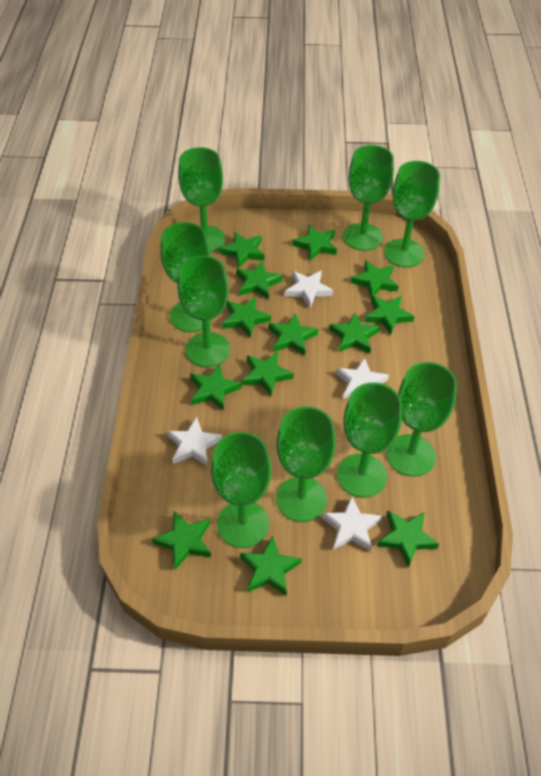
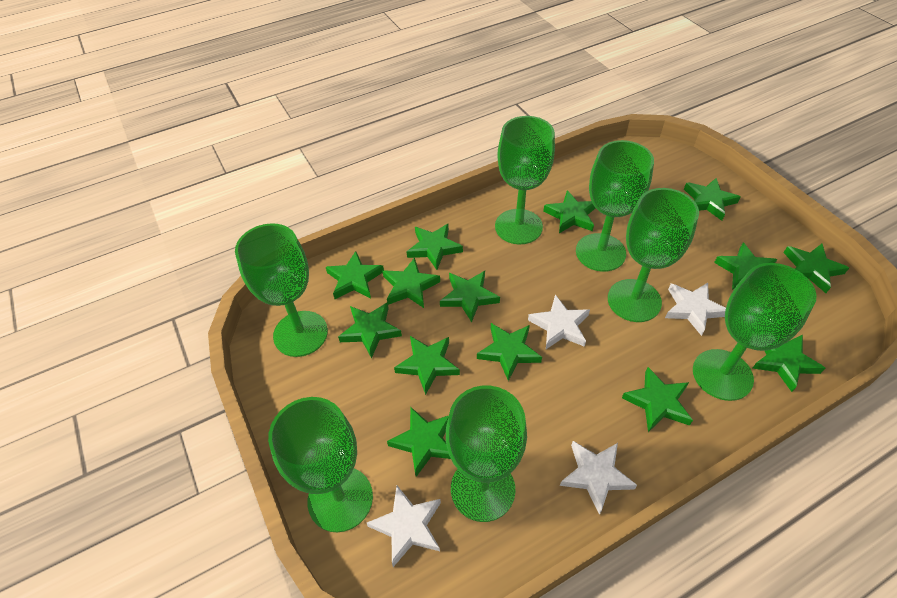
green goblet: 9 -> 7
green star: 13 -> 14

